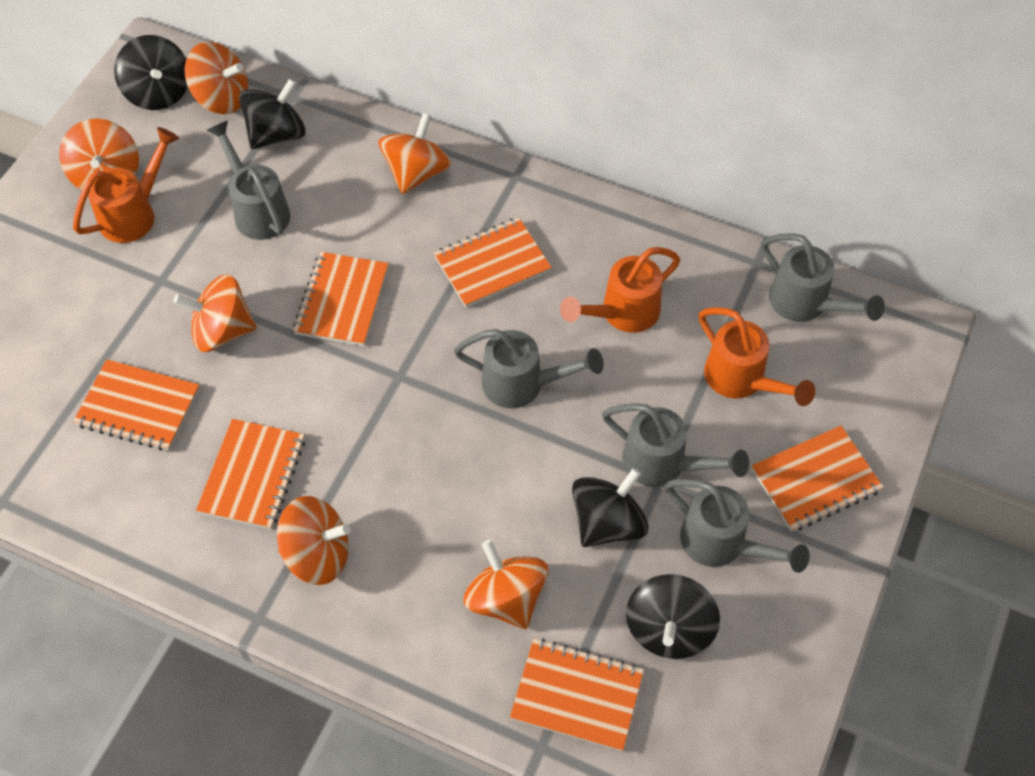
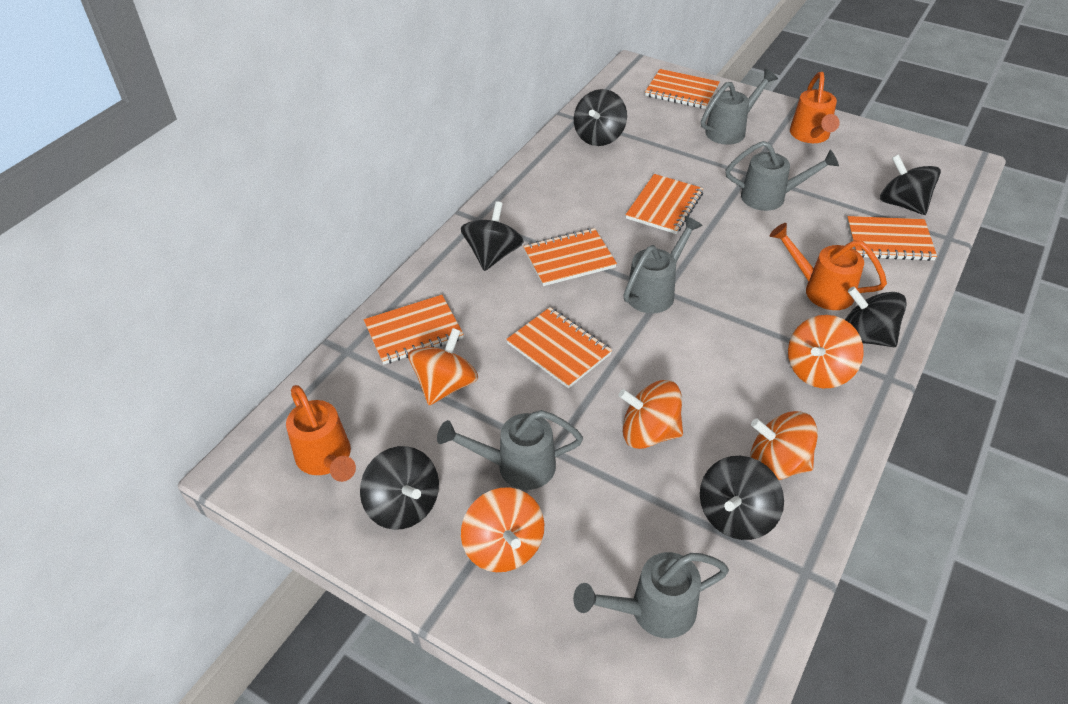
black spinning top: 4 -> 6
orange spinning top: 6 -> 5

